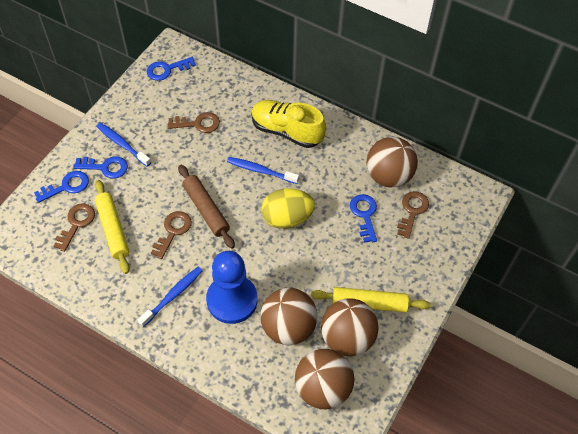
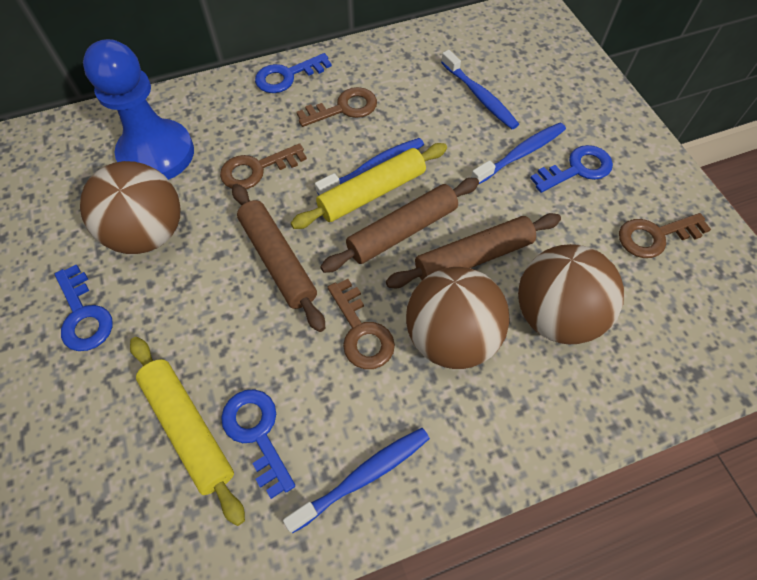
blue toothbrush: 3 -> 4
brown ball: 4 -> 3
brown rolling pin: 1 -> 3
yellow egg: 1 -> 0
yellow shoe: 1 -> 0

